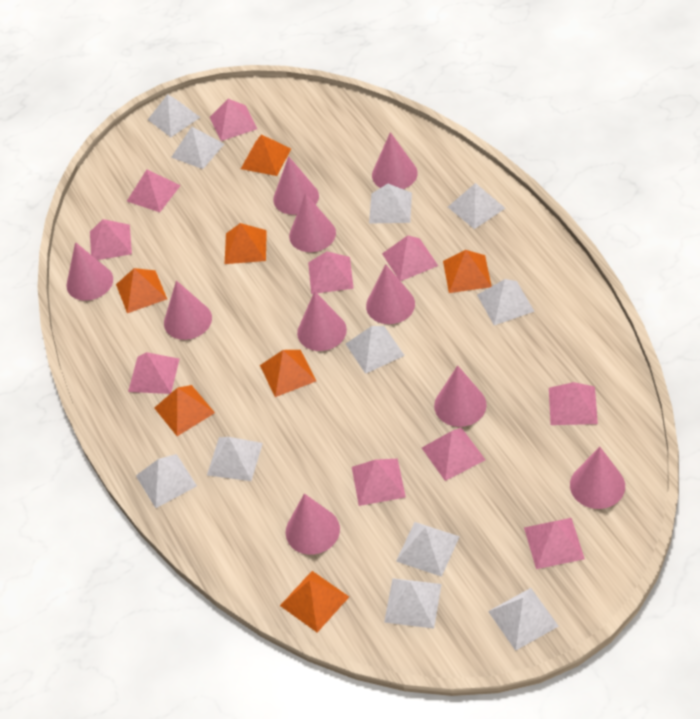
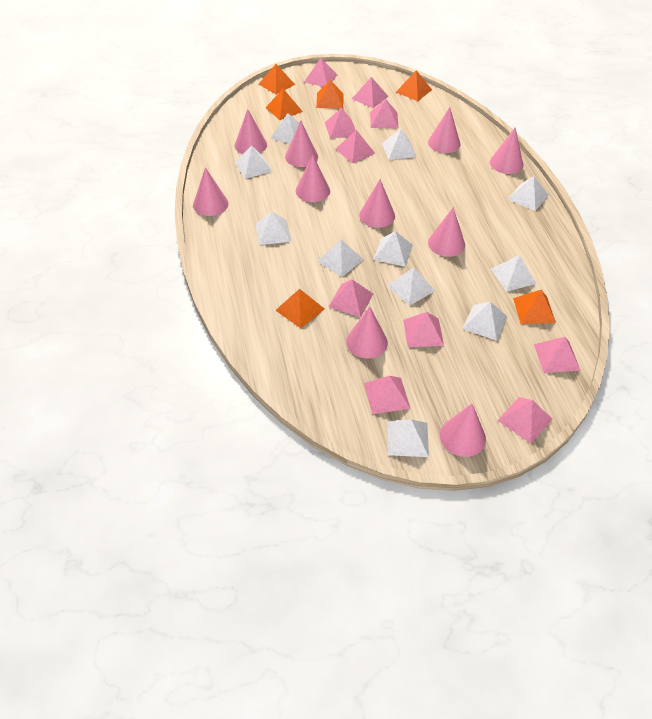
orange pyramid: 7 -> 6

